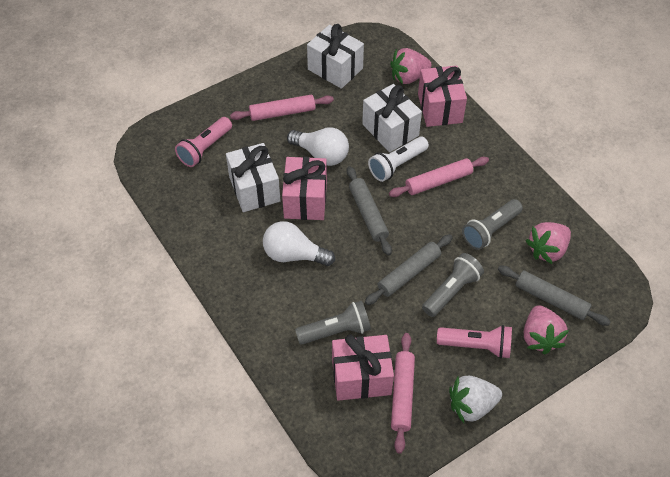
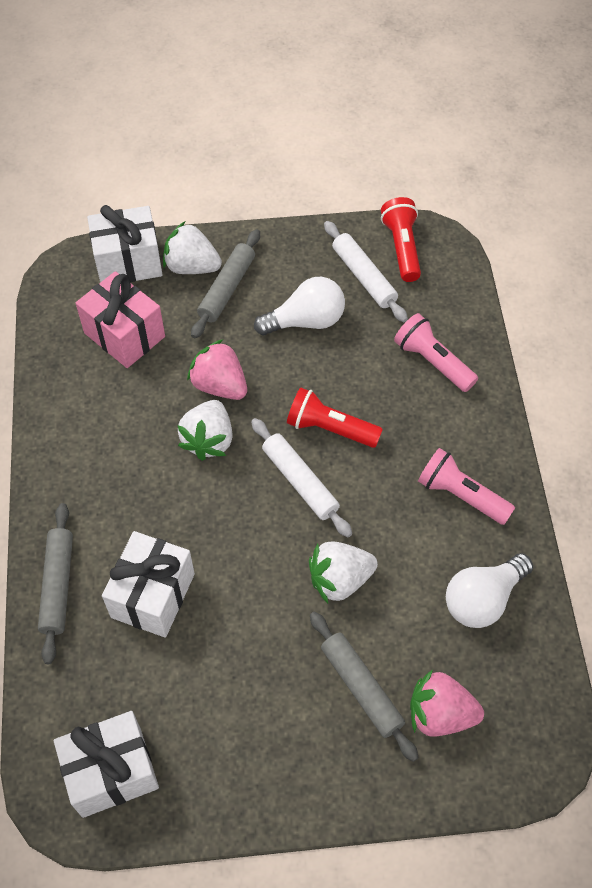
grey flashlight: 3 -> 0
pink gift: 3 -> 1
pink rolling pin: 3 -> 0
pink strawberry: 3 -> 2
red flashlight: 0 -> 2
white flashlight: 1 -> 0
white rolling pin: 0 -> 2
white strawberry: 1 -> 3

